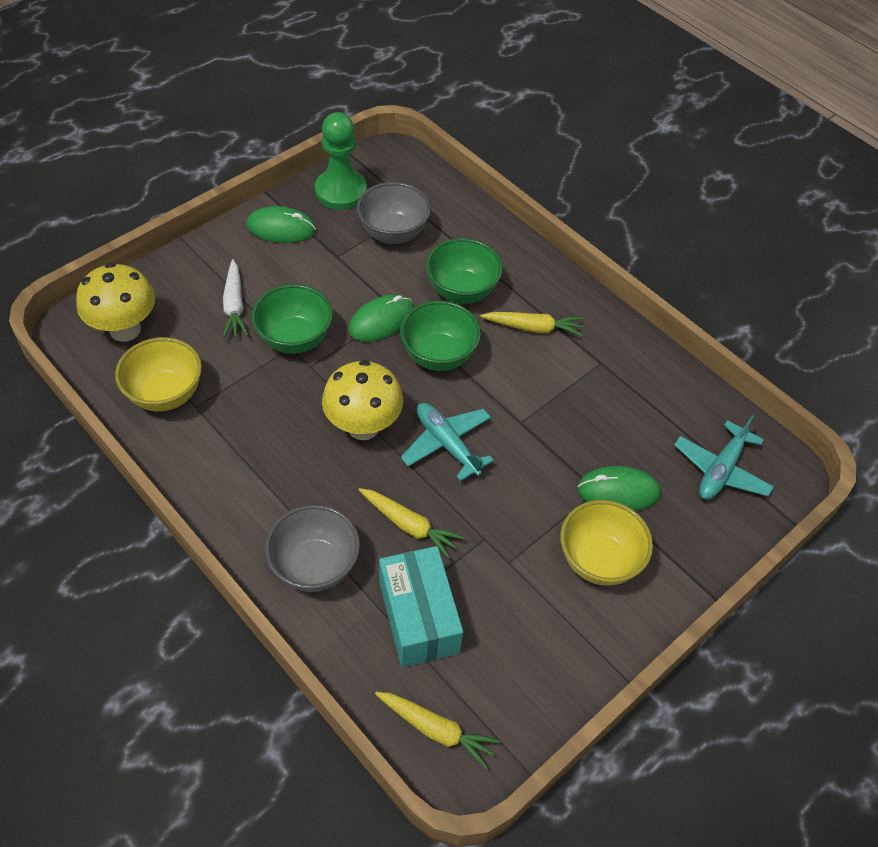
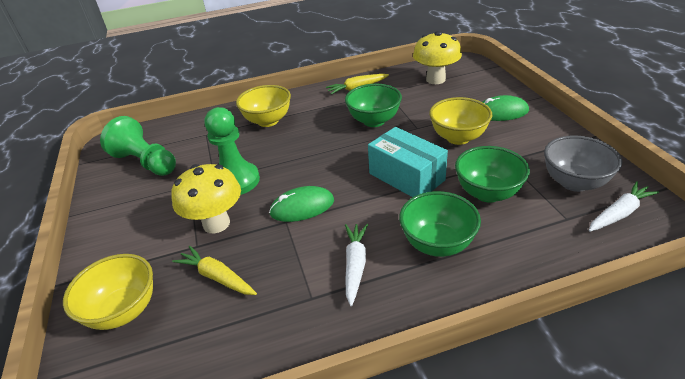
green mouse: 3 -> 2
green pawn: 1 -> 2
grey bowl: 2 -> 1
turquoise plane: 2 -> 0
white carrot: 1 -> 2
yellow bowl: 2 -> 3
yellow carrot: 3 -> 2

